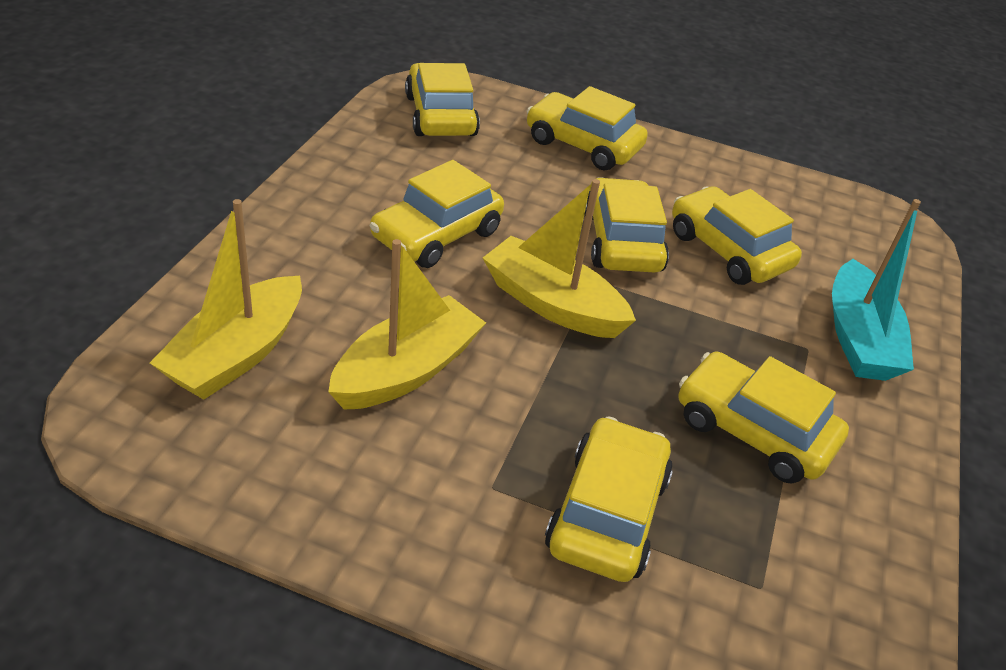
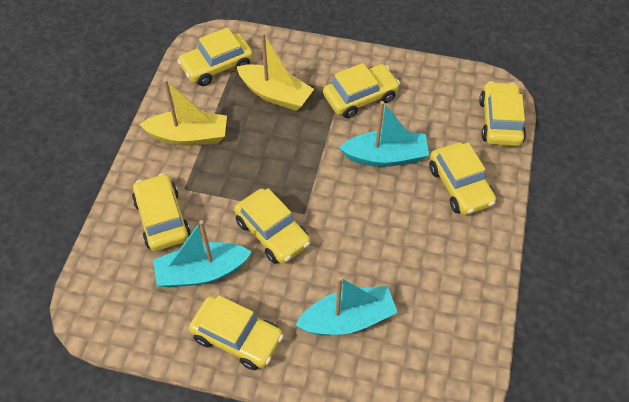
turquoise boat: 1 -> 3
yellow boat: 3 -> 2

